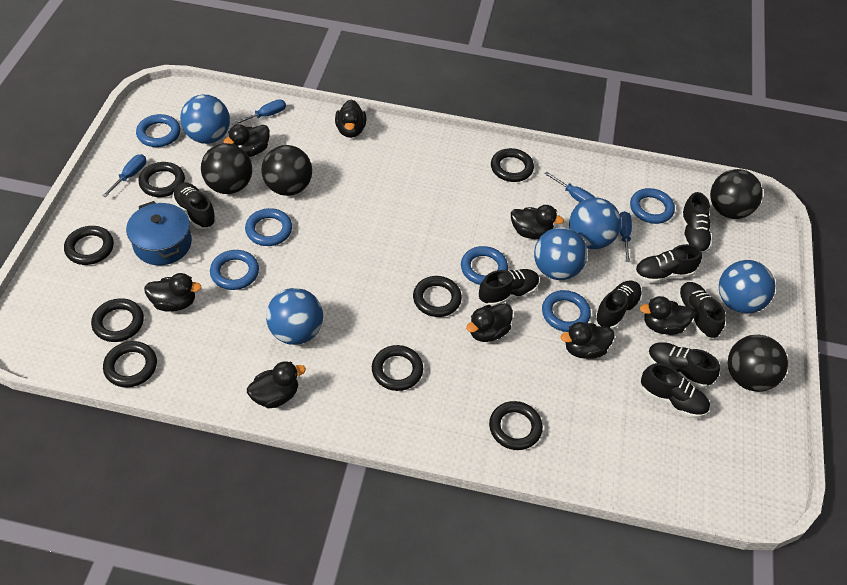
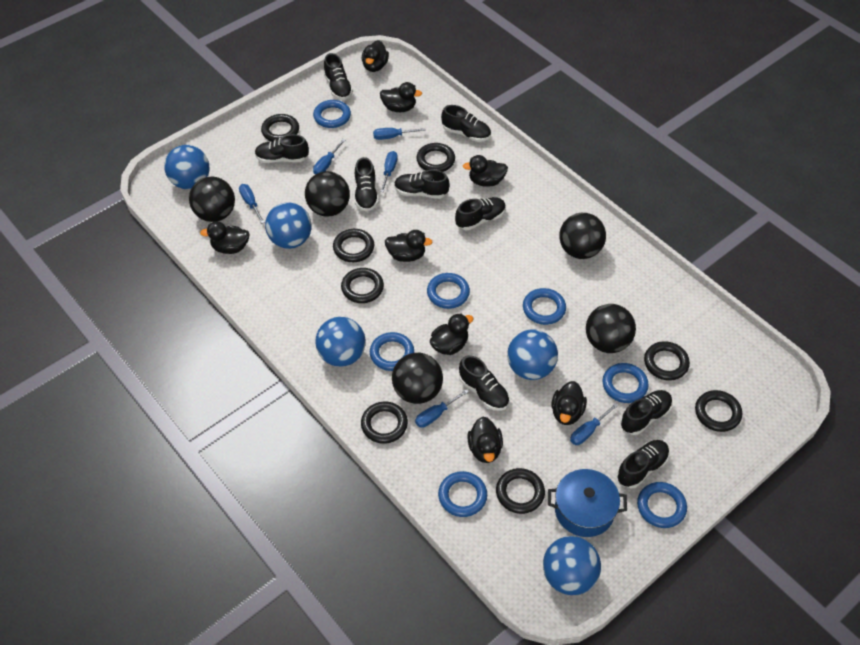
black ball: 4 -> 5
black shoe: 8 -> 9
blue ring: 6 -> 7
blue screwdriver: 4 -> 6

